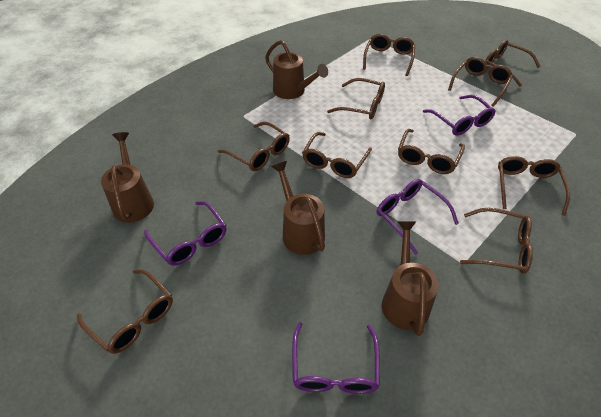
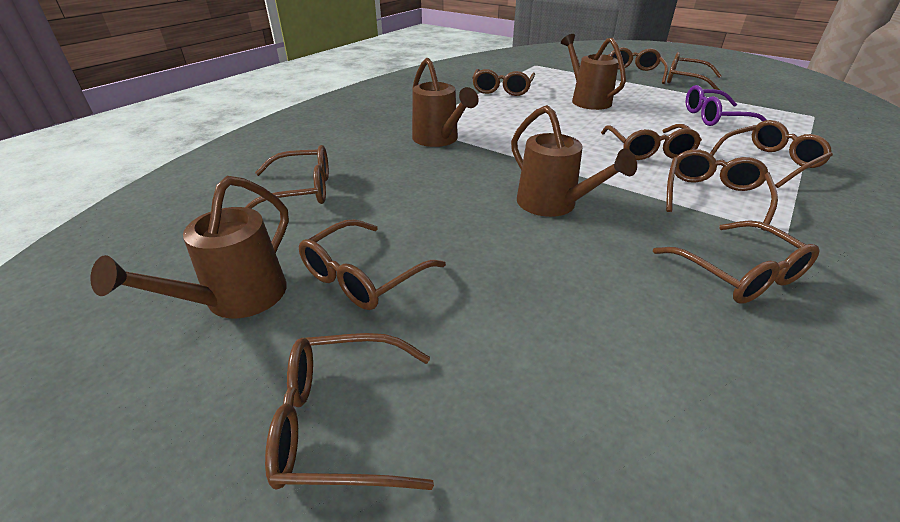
purple glasses: 4 -> 1

